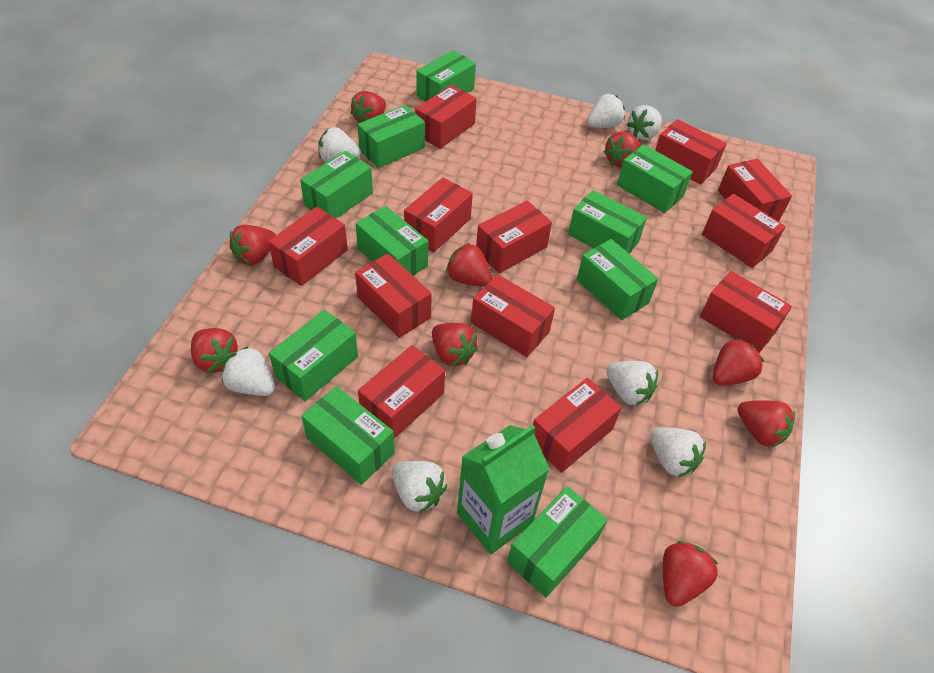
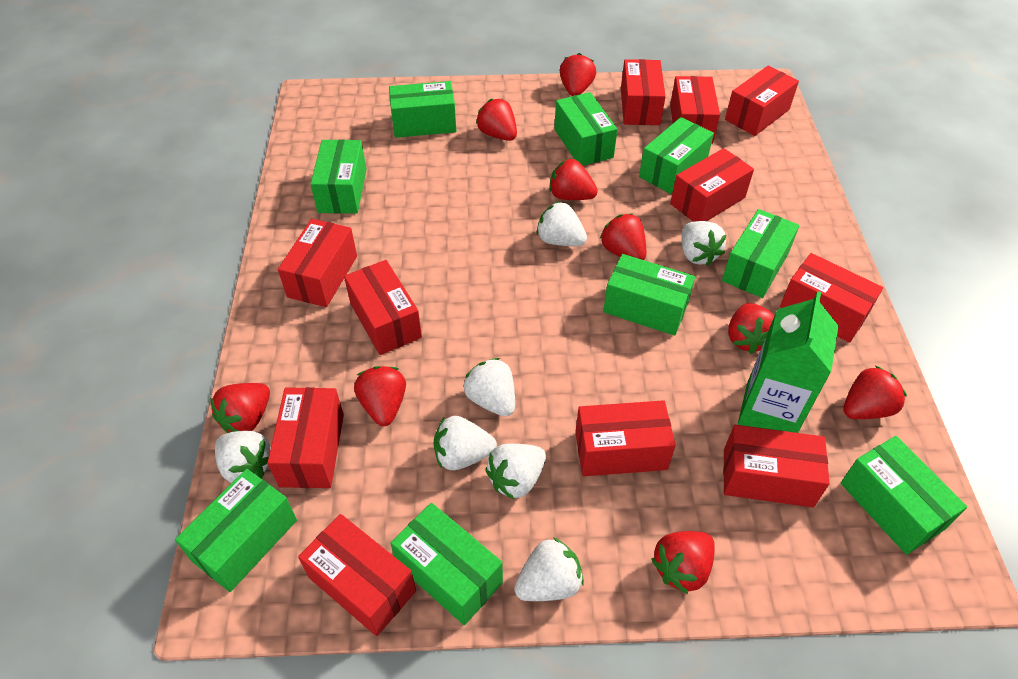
green box: 10 -> 9
red box: 12 -> 11

